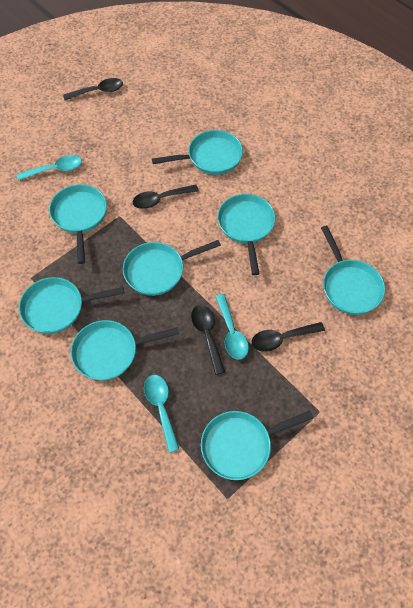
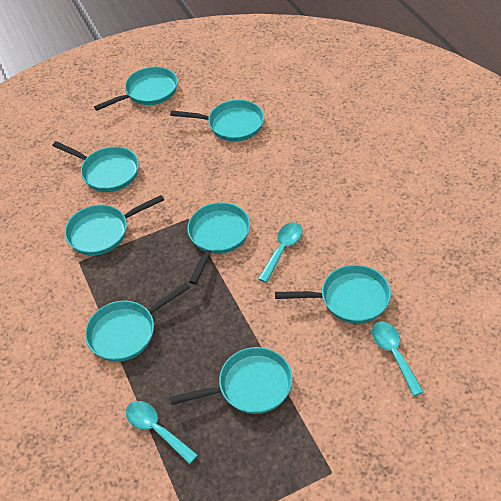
black spoon: 4 -> 0

